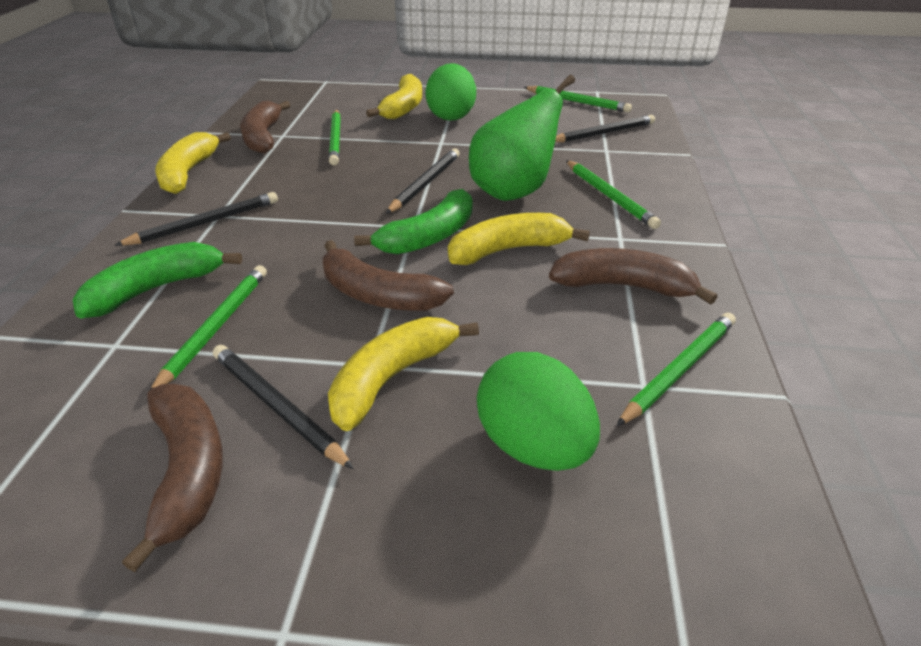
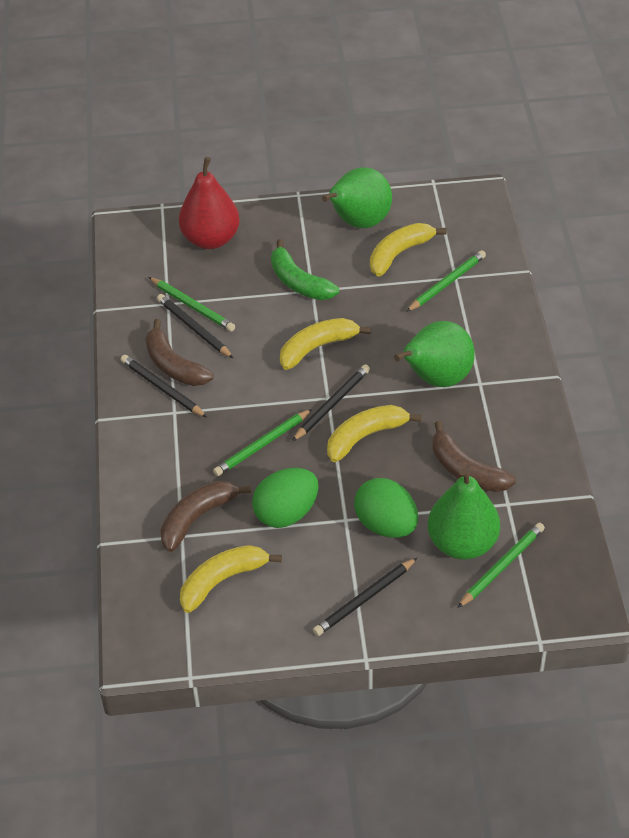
brown banana: 4 -> 3
green banana: 2 -> 1
green pear: 1 -> 3
green pencil: 5 -> 4
red pear: 0 -> 1

